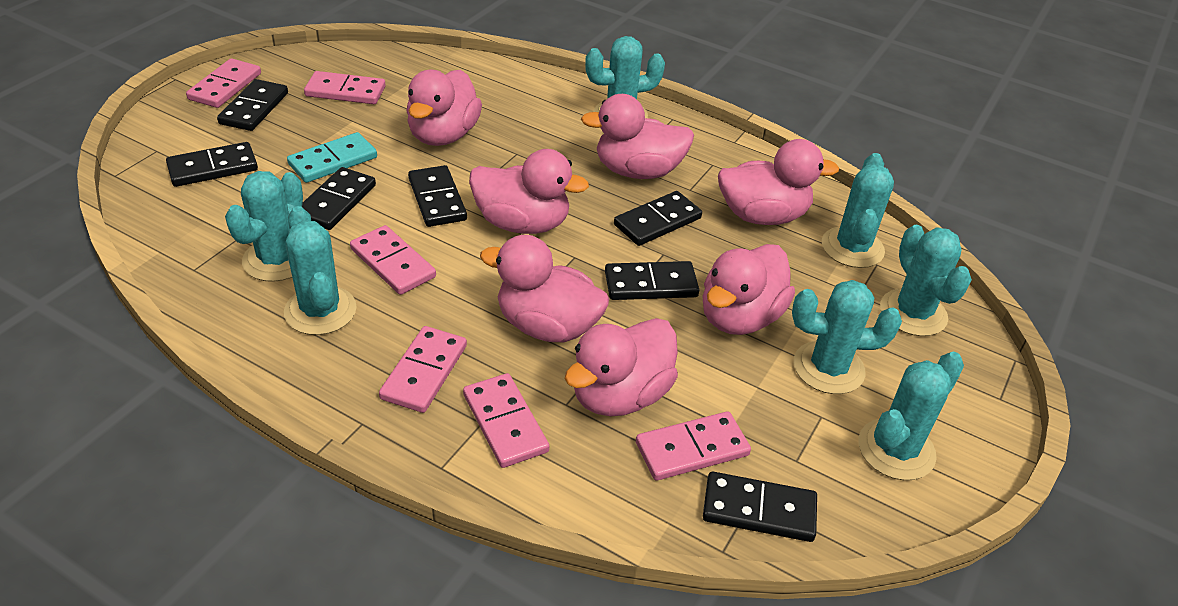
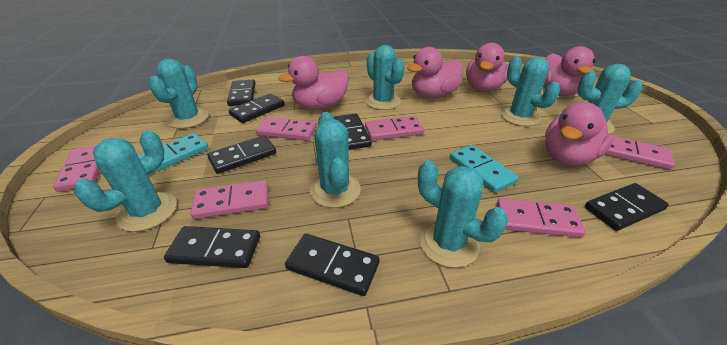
pink duck: 7 -> 5
turquoise domino: 1 -> 2

